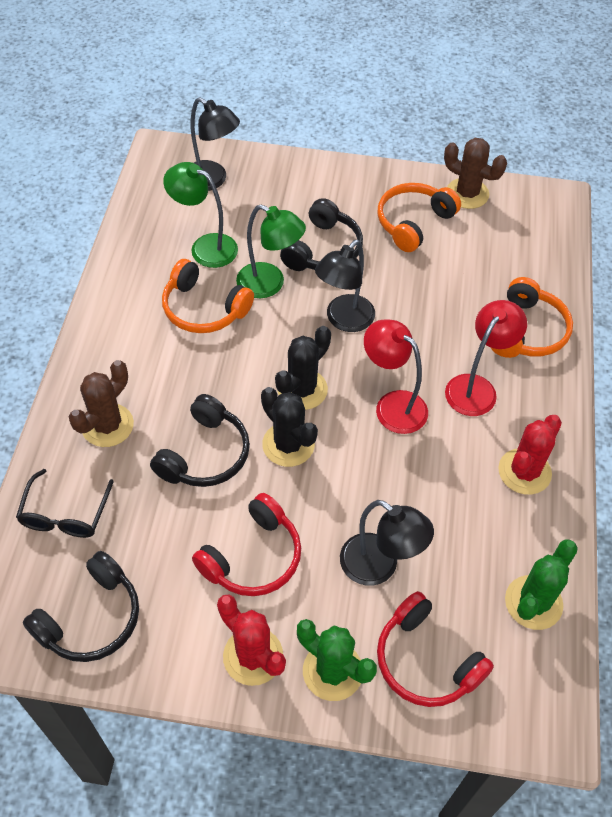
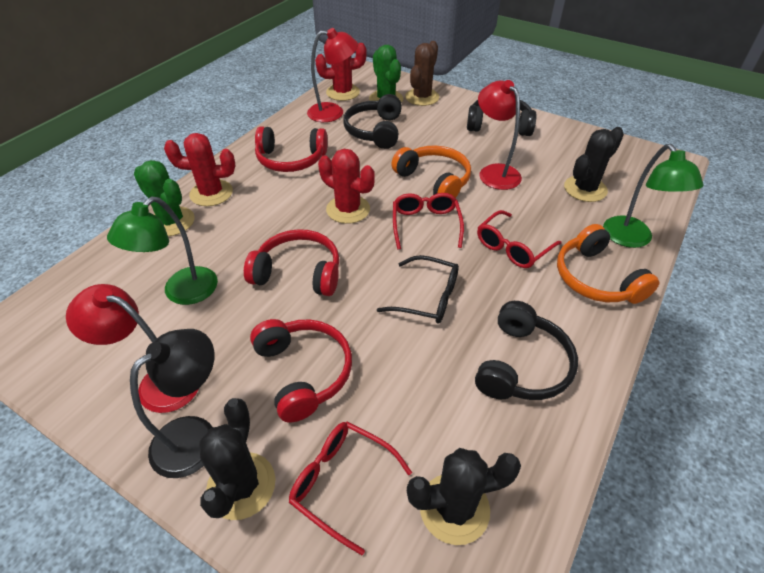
black cactus: 2 -> 3
black lamp: 3 -> 1
brown cactus: 2 -> 1
orange headphones: 3 -> 2
red cactus: 2 -> 3
red glasses: 0 -> 3
red headphones: 2 -> 3
red lamp: 2 -> 3

